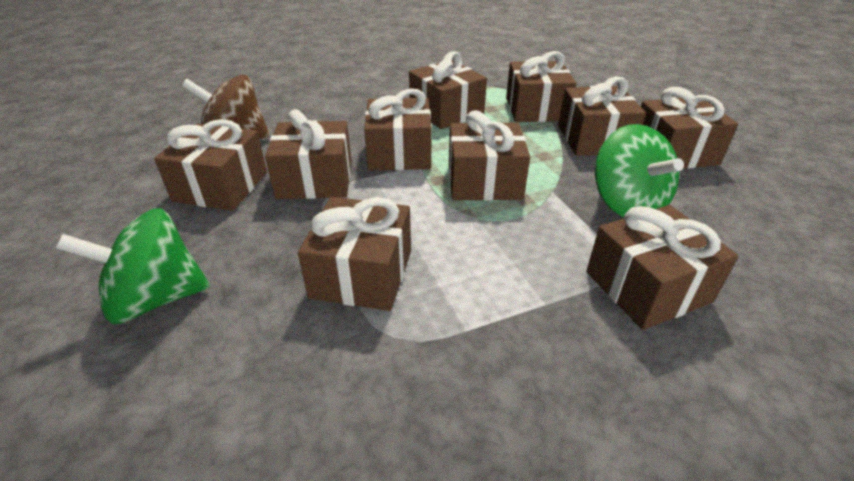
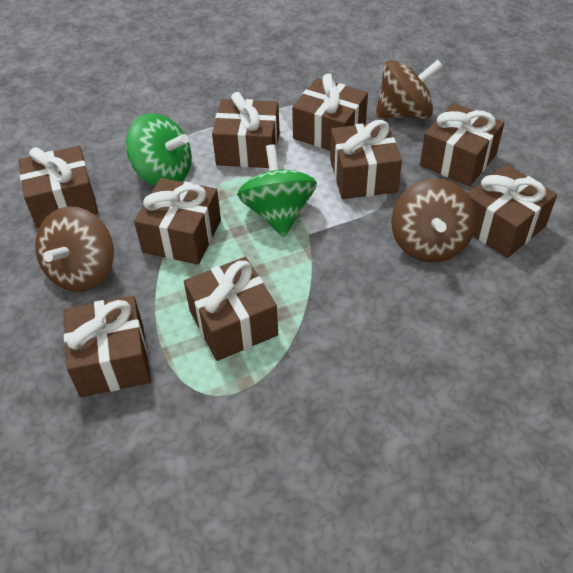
brown gift: 10 -> 9
brown spinning top: 1 -> 3

